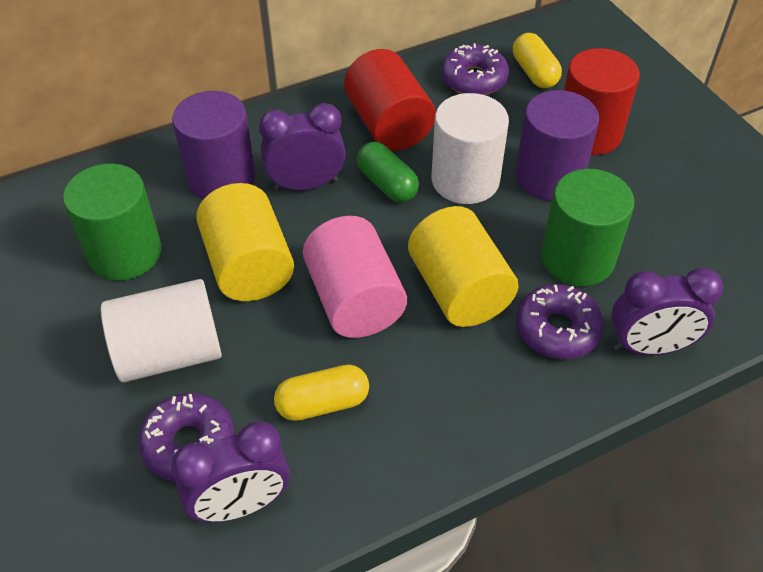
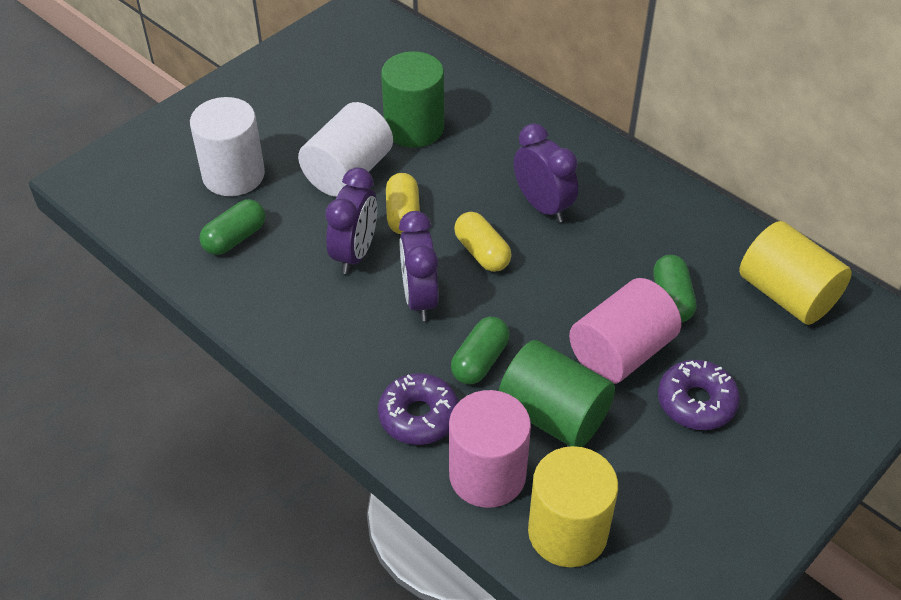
green capsule: 1 -> 3
pink cylinder: 1 -> 2
purple cylinder: 2 -> 0
purple donut: 3 -> 2
red cylinder: 2 -> 0

